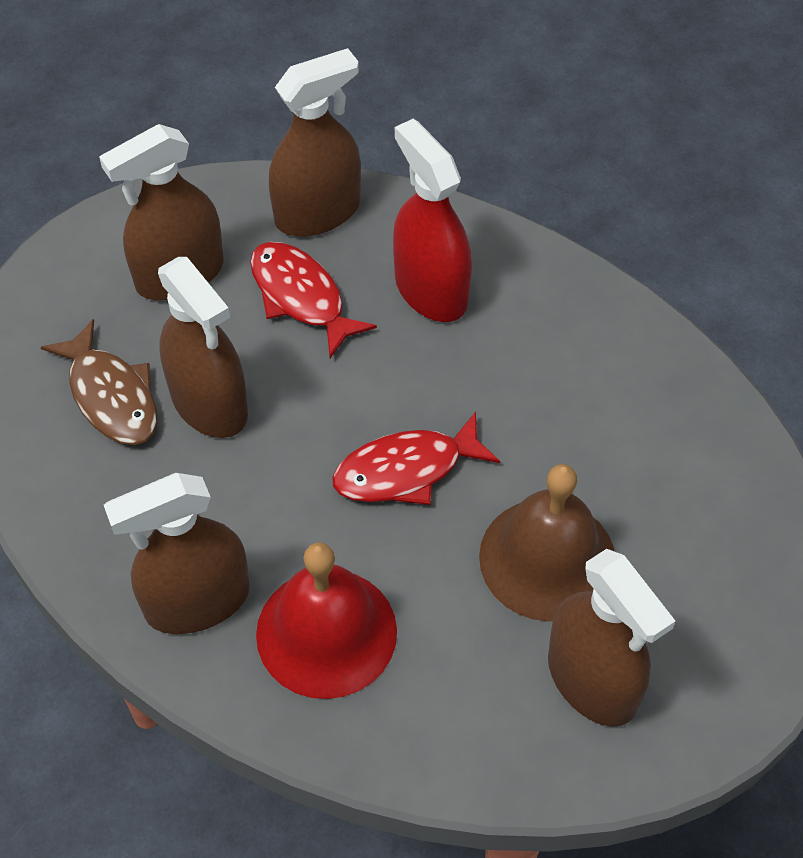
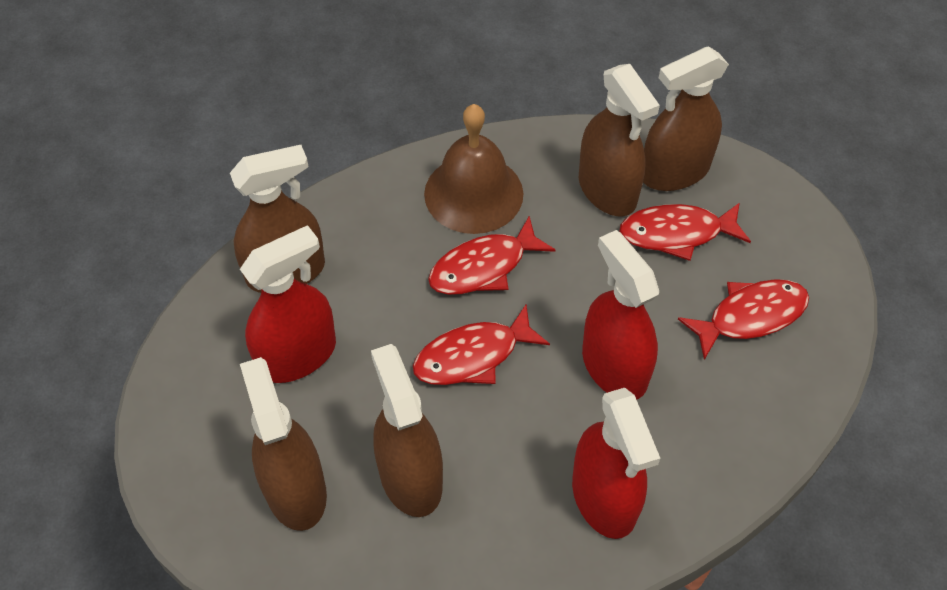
brown fish: 1 -> 0
red bell: 1 -> 0
red fish: 2 -> 4
red spray bottle: 1 -> 3

